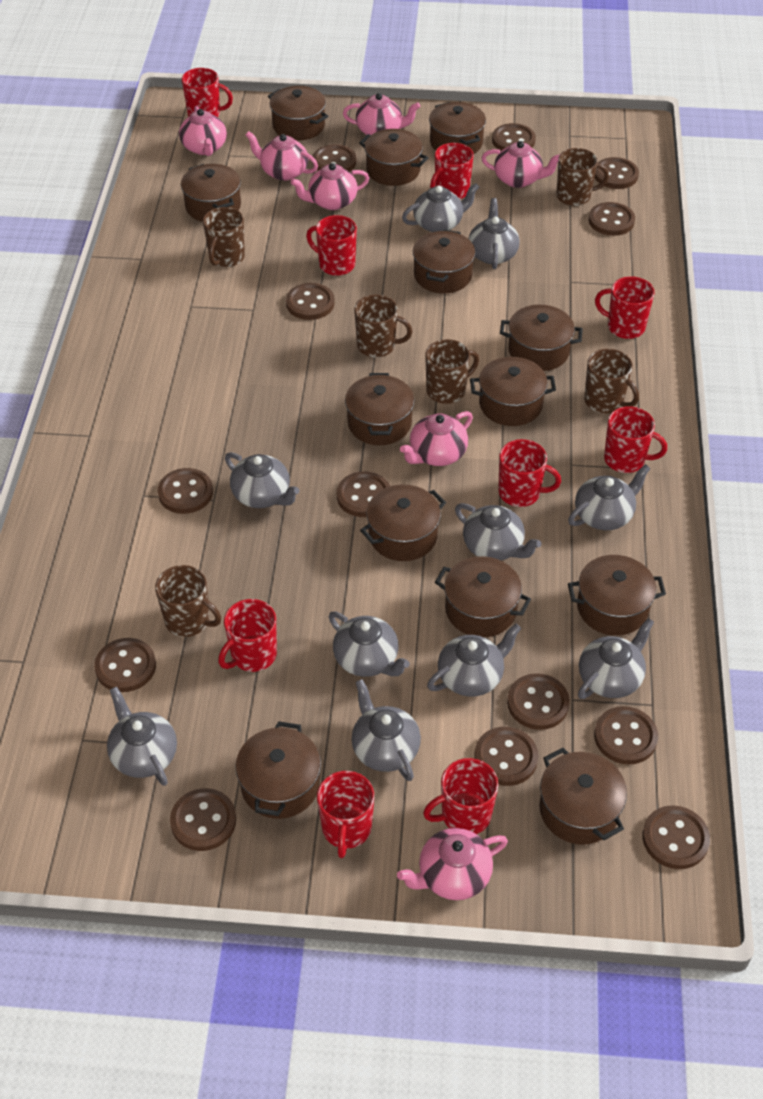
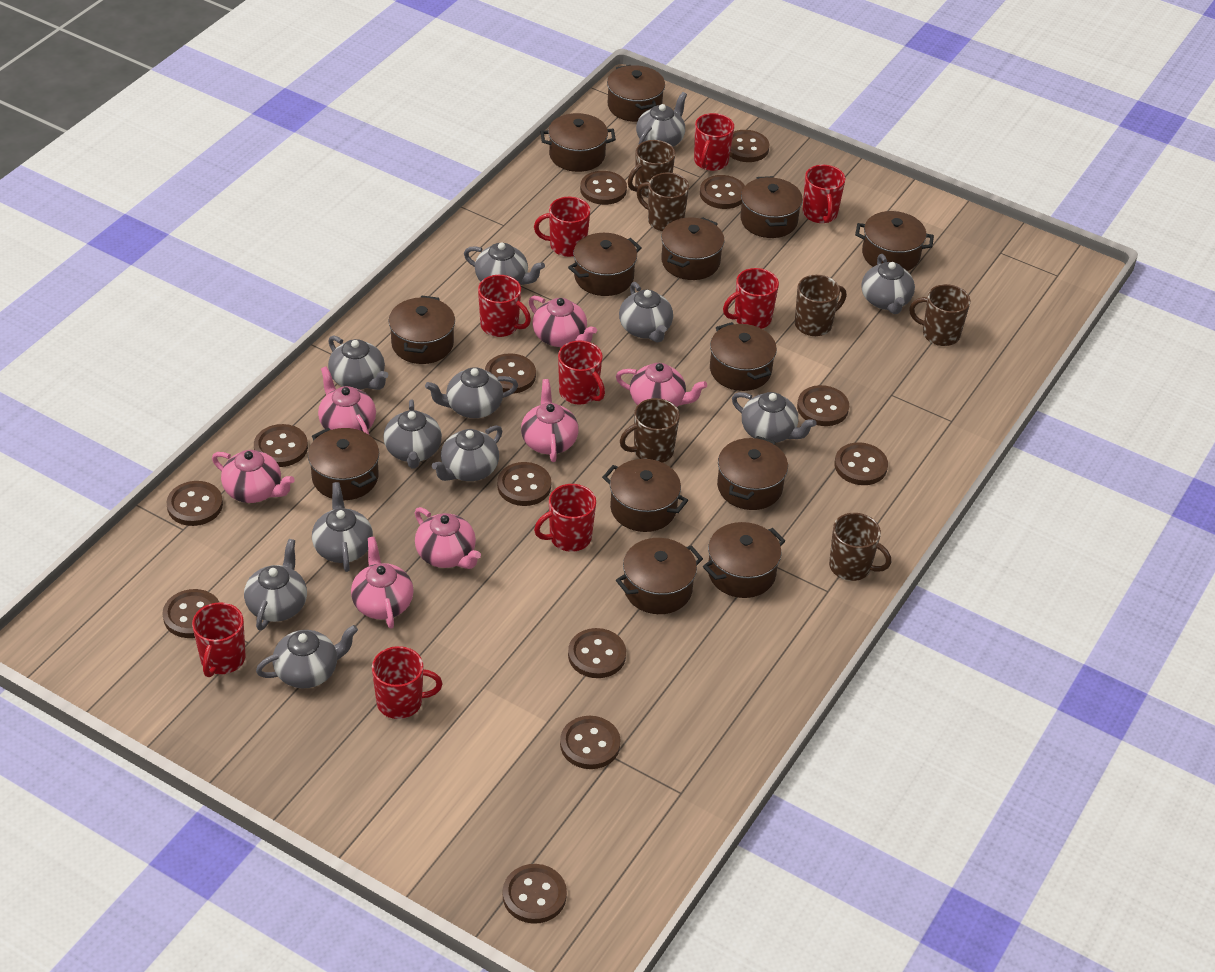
grey teapot: 10 -> 12

